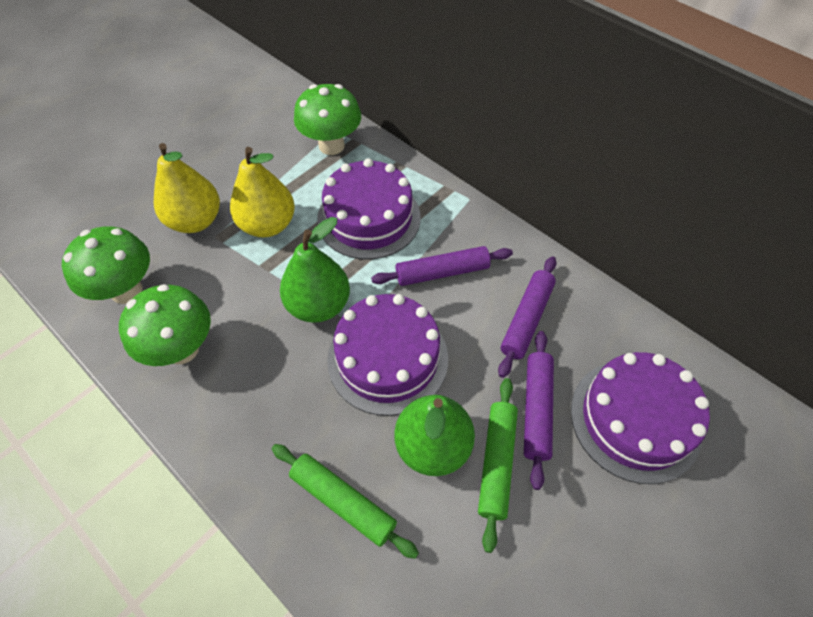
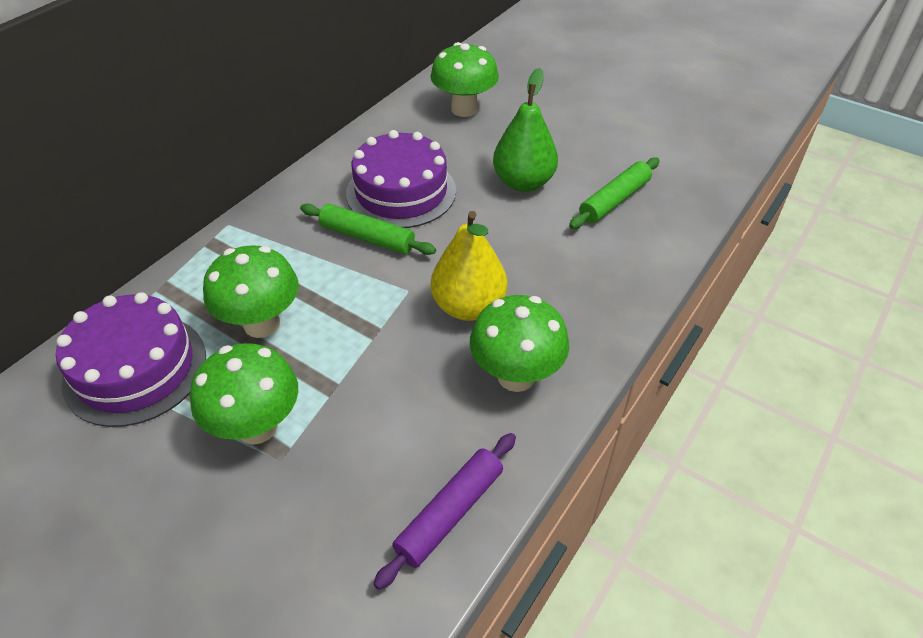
green mushroom: 3 -> 4
green pear: 2 -> 1
purple cake: 3 -> 2
purple rolling pin: 3 -> 1
yellow pear: 2 -> 1

